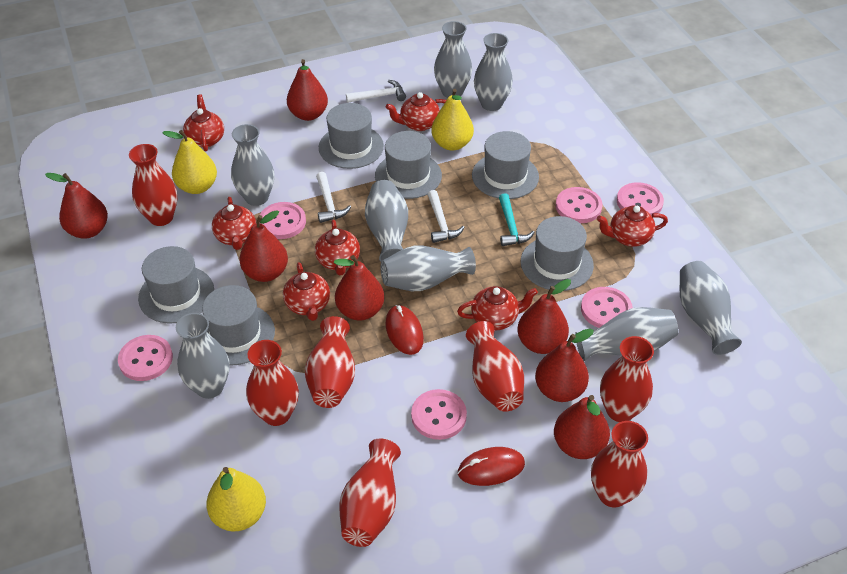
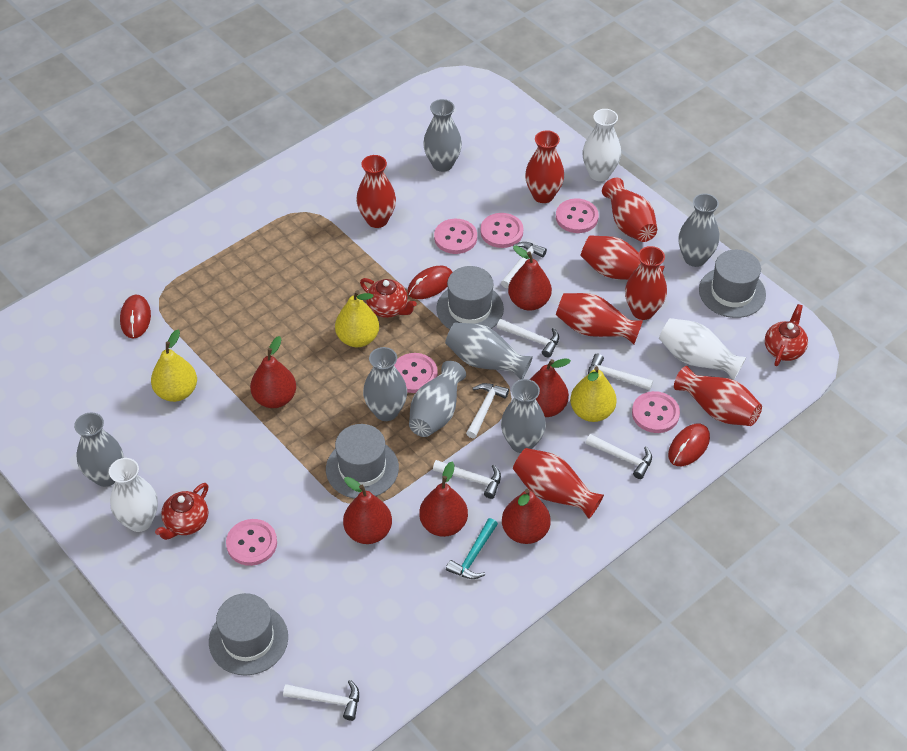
grey hat: 6 -> 4
grey vase: 8 -> 7
red mouse: 2 -> 3
red pear: 7 -> 6
red teapot: 7 -> 3
red vase: 7 -> 8
white hammer: 3 -> 7
white vase: 0 -> 3

